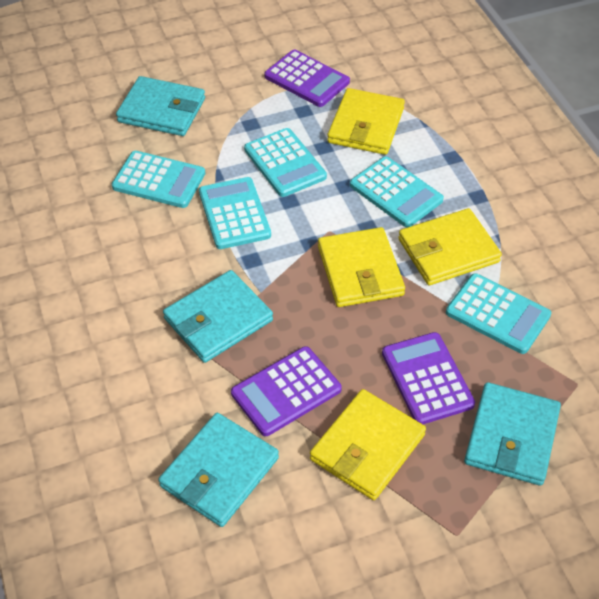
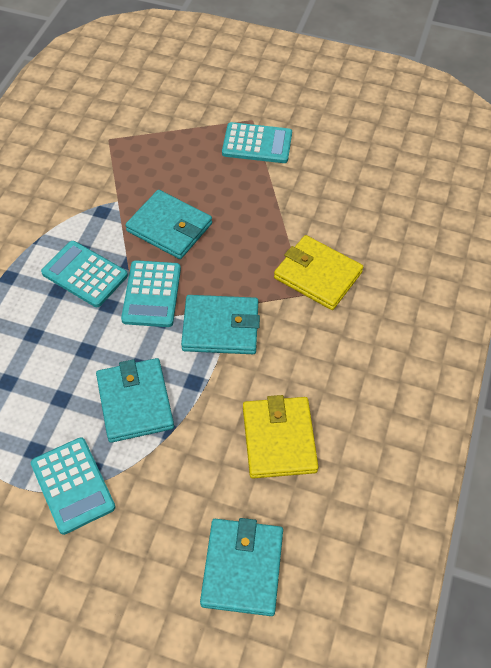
purple calculator: 3 -> 0
turquoise calculator: 5 -> 4
yellow wallet: 4 -> 2

